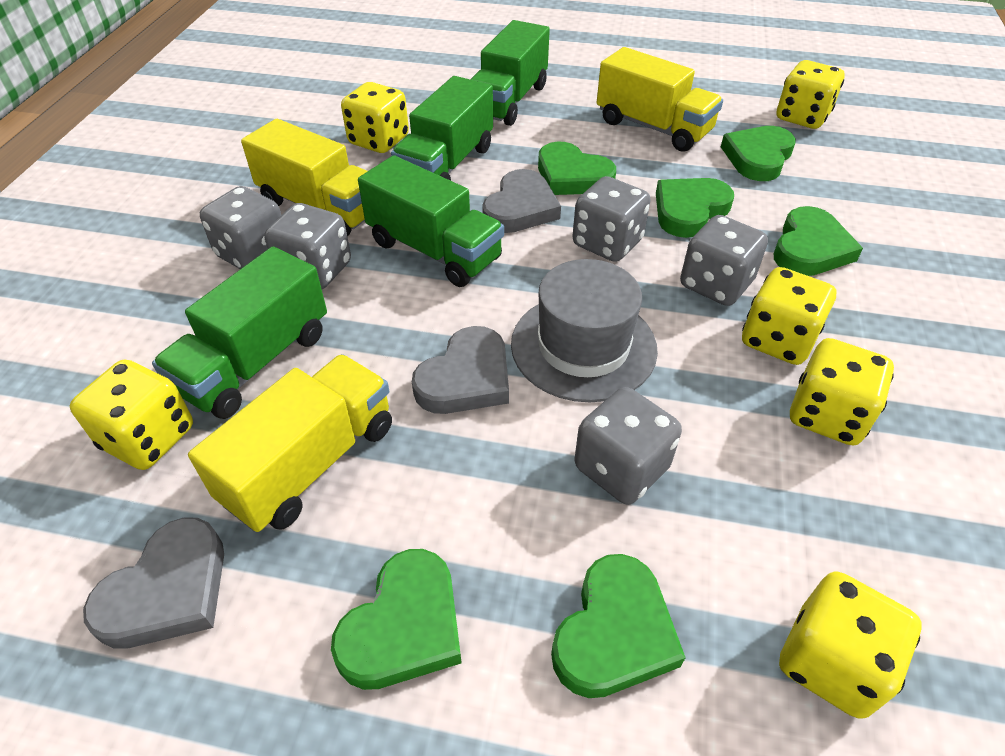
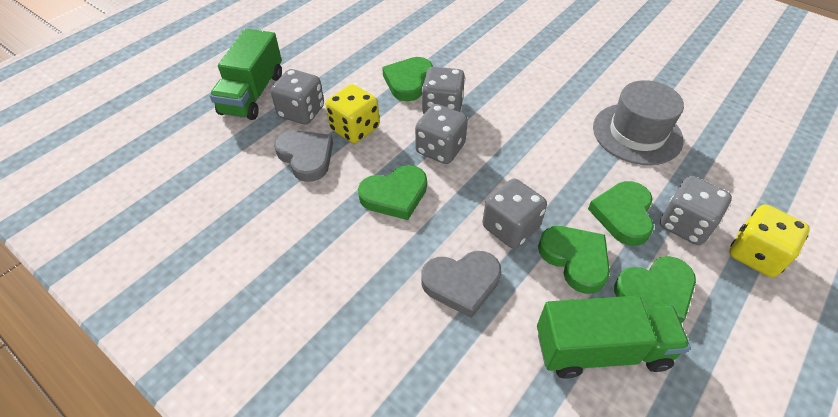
green heart: 6 -> 5
green truck: 4 -> 2
grey heart: 3 -> 2
yellow dice: 6 -> 2
yellow truck: 3 -> 0

